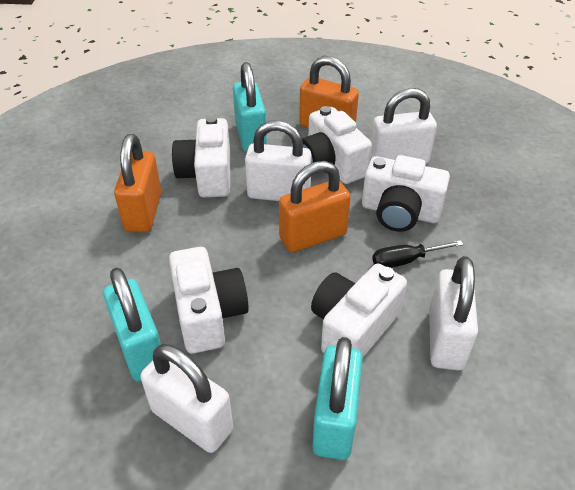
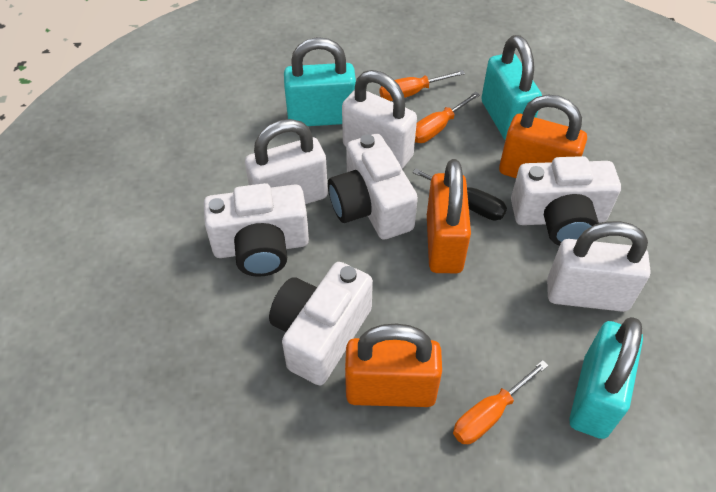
orange screwdriver: 0 -> 3
white camera: 5 -> 4
white padlock: 4 -> 3

